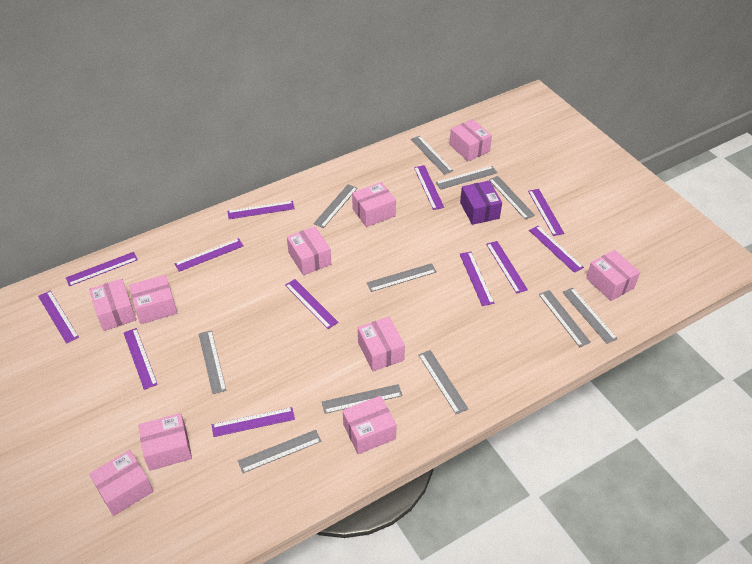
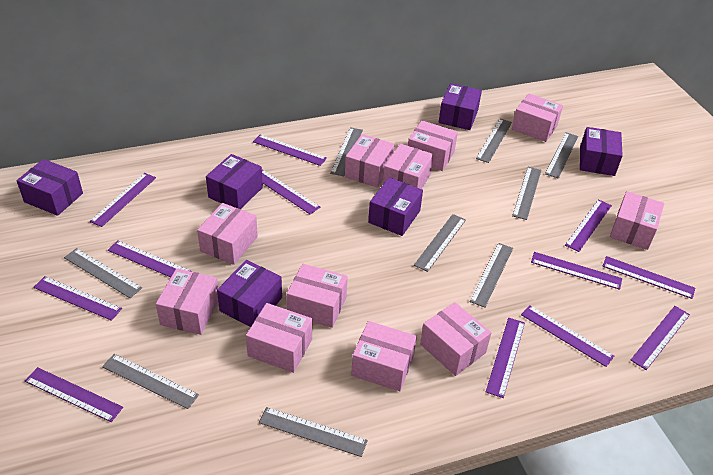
grey ruler: 11 -> 9
pink box: 10 -> 11
purple box: 1 -> 6

